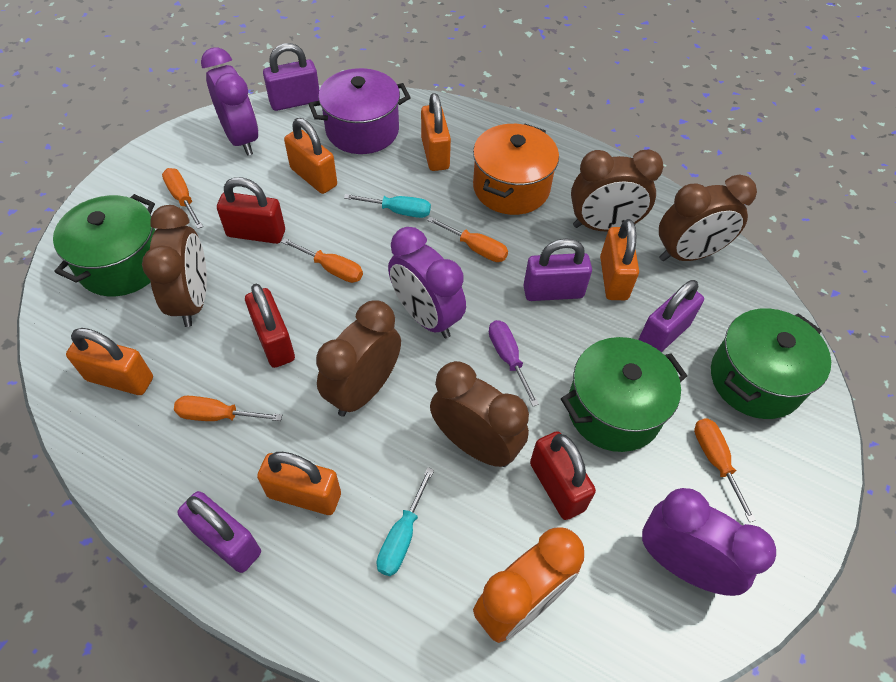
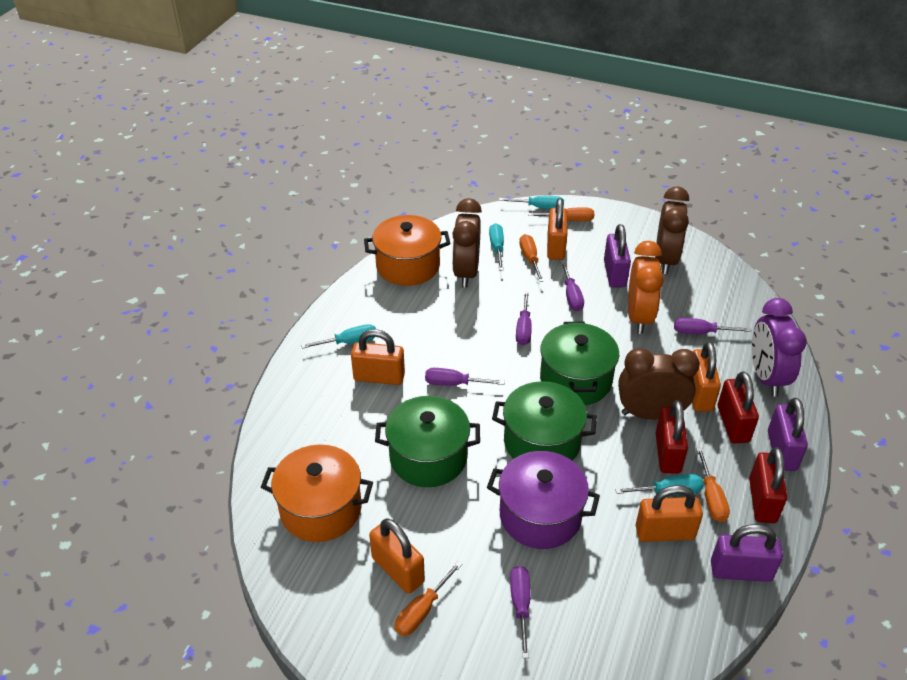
brown clock: 5 -> 3
orange pot: 1 -> 2
orange screwdriver: 5 -> 4
purple clock: 3 -> 1
purple padlock: 4 -> 3
purple screwdriver: 1 -> 5
turquoise screwdriver: 2 -> 4

